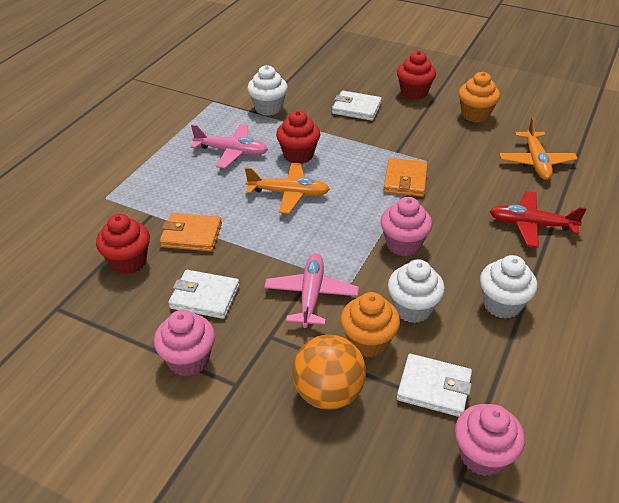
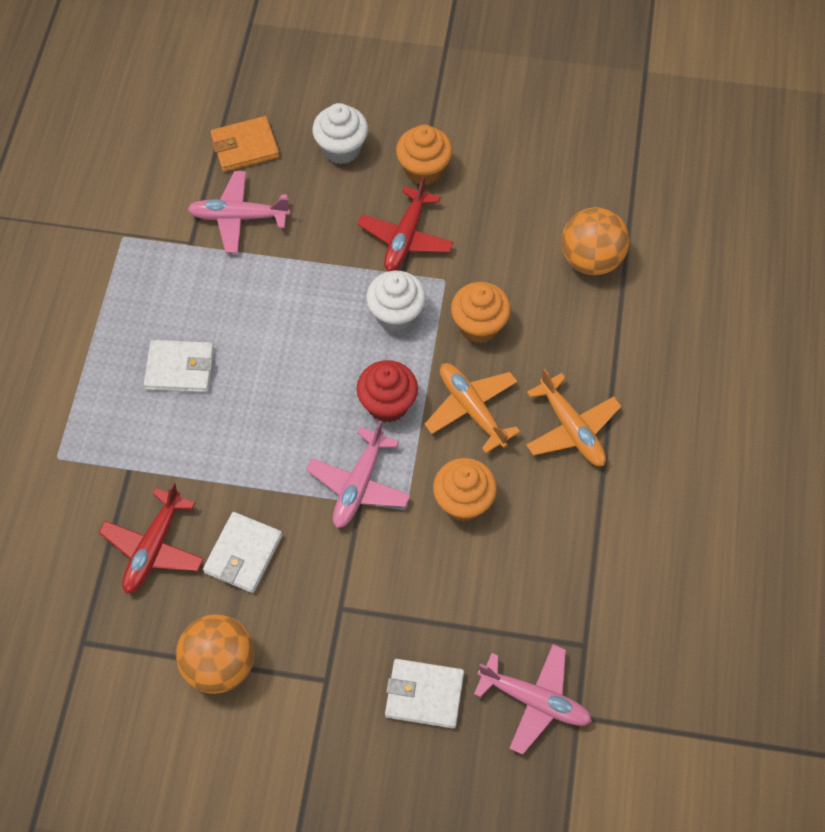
orange ball: 1 -> 2
orange cupcake: 2 -> 3
orange wallet: 2 -> 1
pink cupcake: 3 -> 0
pink plane: 2 -> 3
red cupcake: 3 -> 1
red plane: 1 -> 2
white cupcake: 3 -> 2

